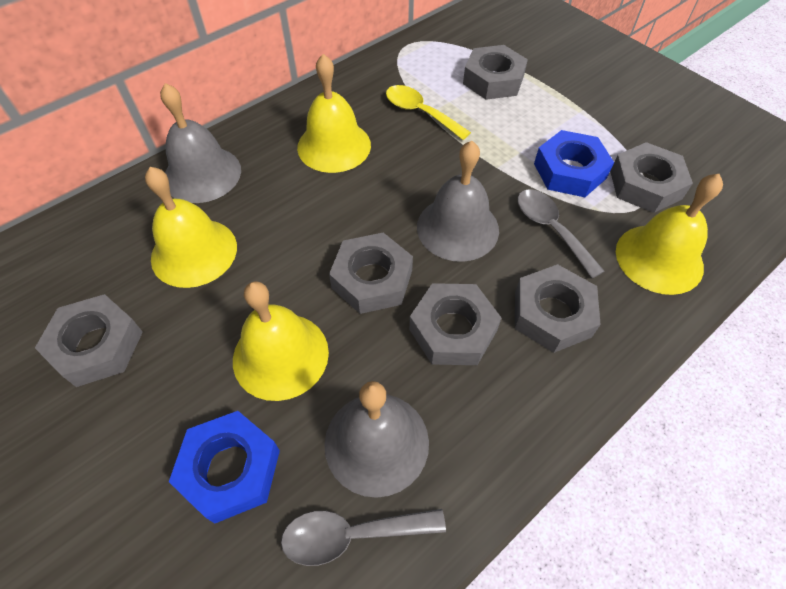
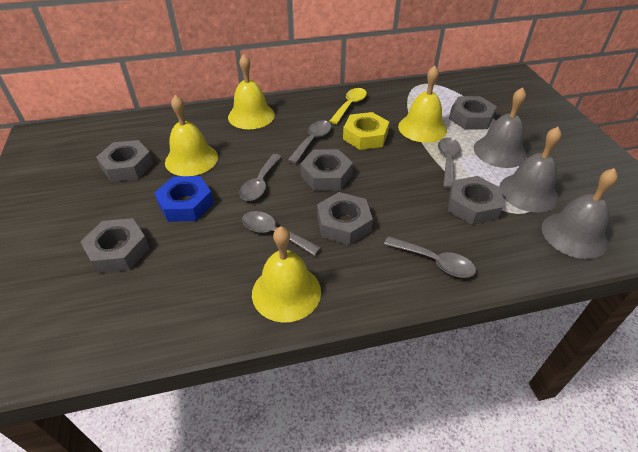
blue nut: 2 -> 1
grey spoon: 2 -> 5
yellow nut: 0 -> 1

